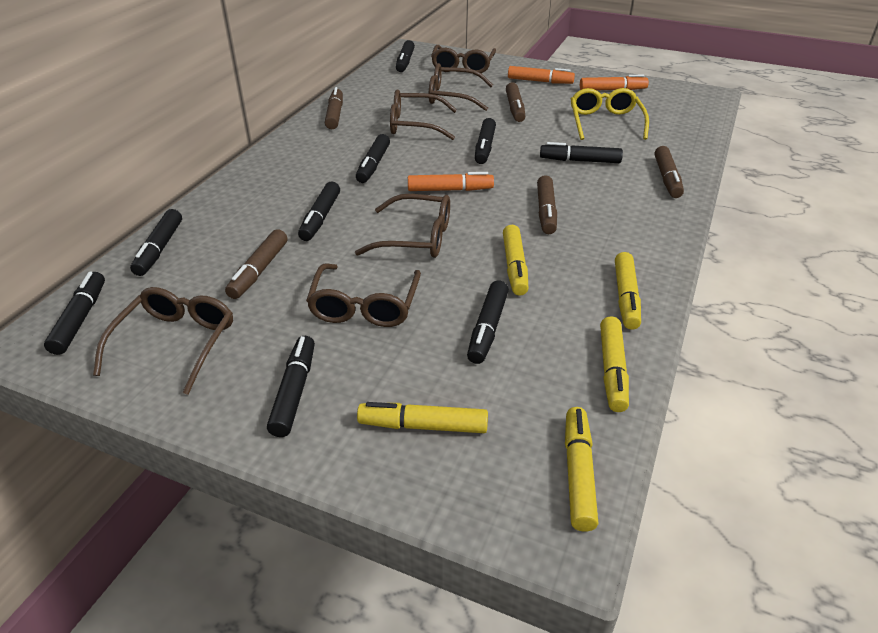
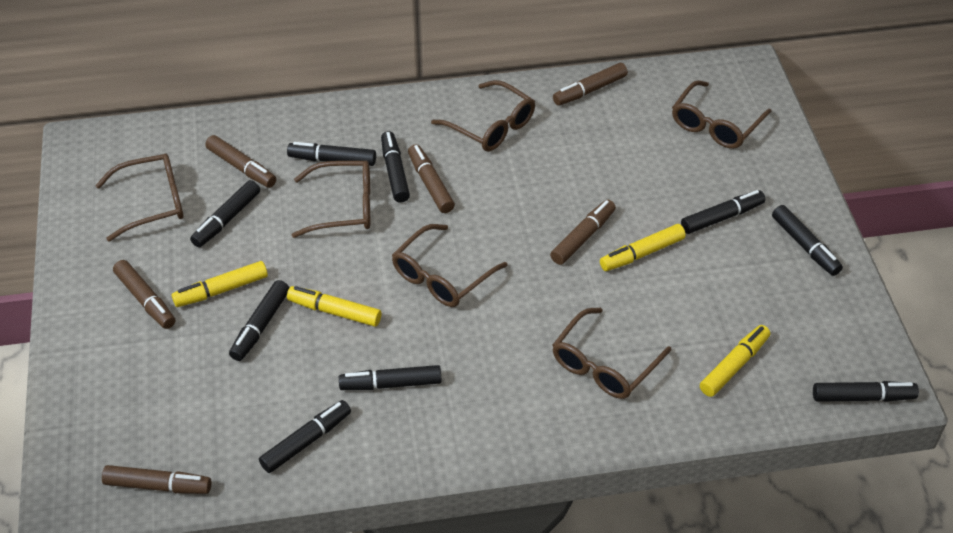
brown marker: 5 -> 6
orange marker: 3 -> 0
yellow glasses: 1 -> 0
yellow marker: 5 -> 4

